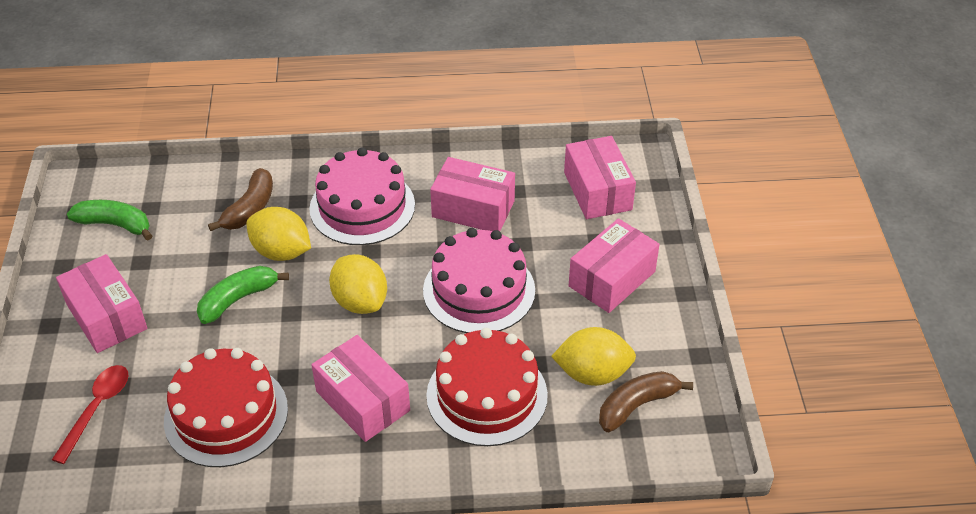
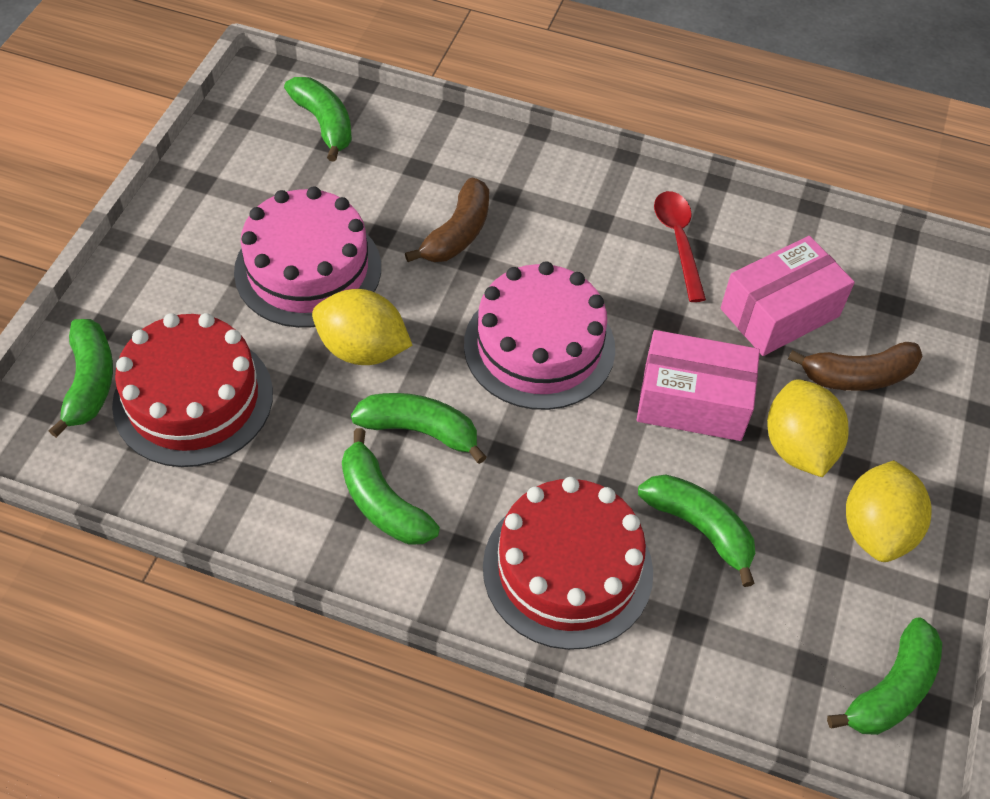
green banana: 2 -> 6
pink box: 5 -> 2

